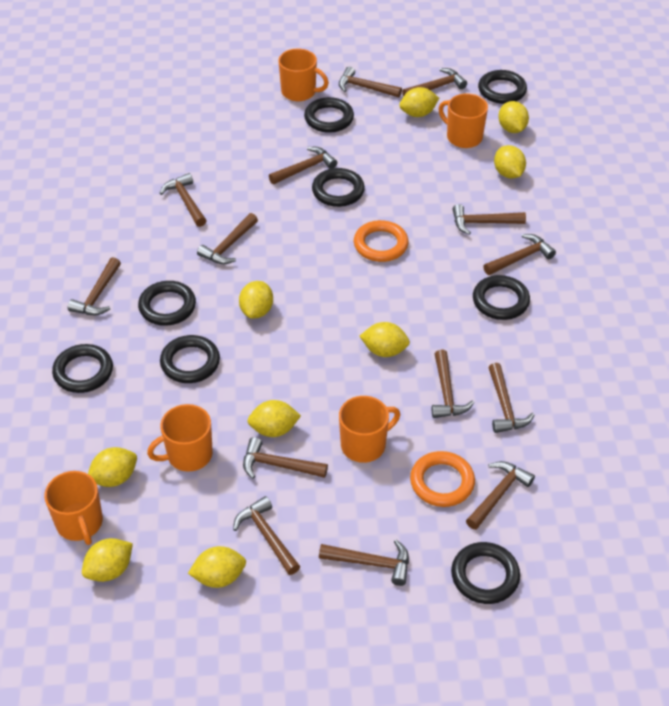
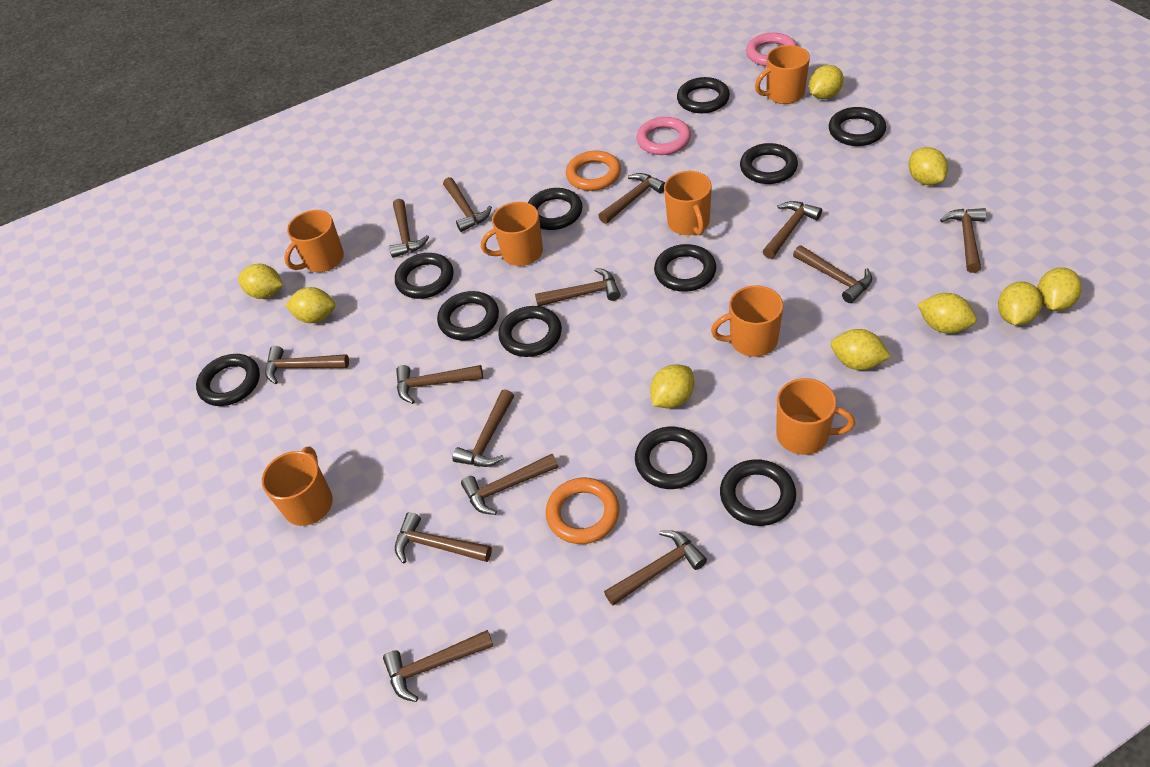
black ring: 8 -> 11
orange mug: 5 -> 7
pink ring: 0 -> 2

